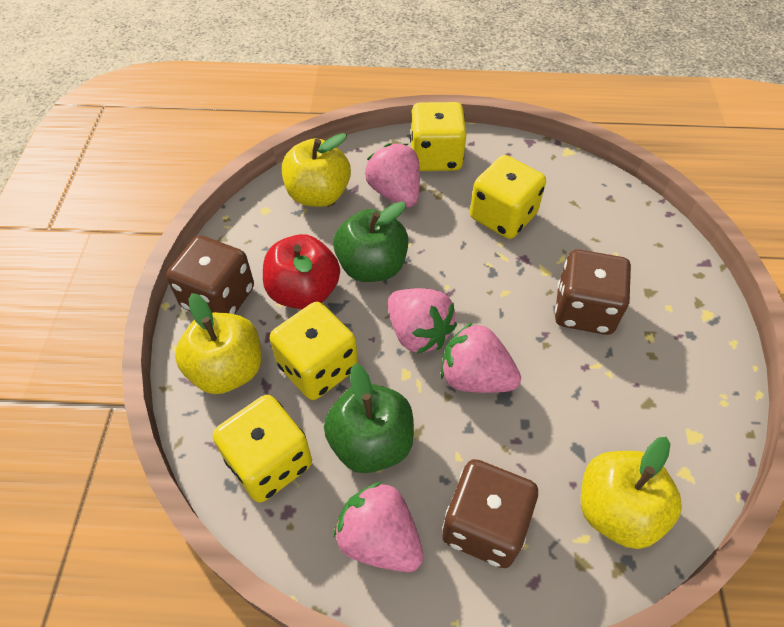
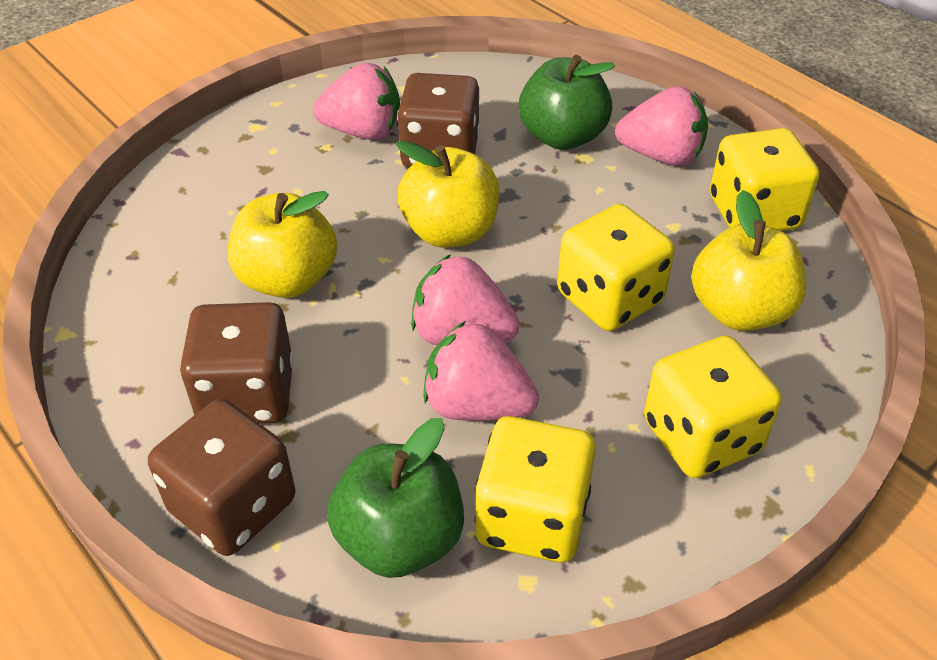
red apple: 1 -> 0

